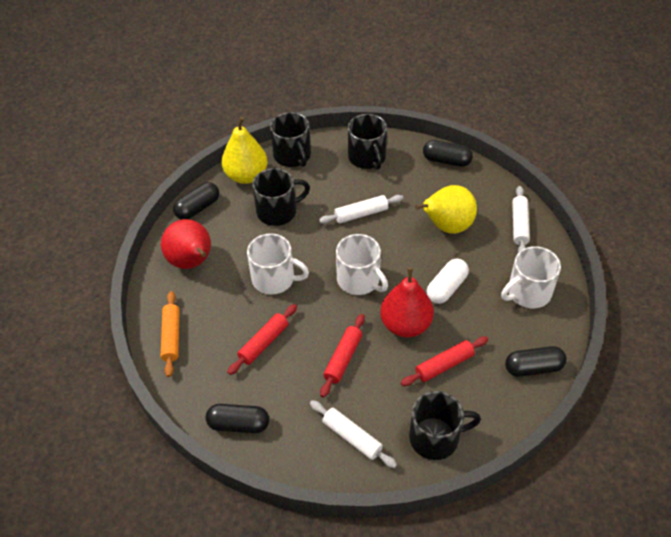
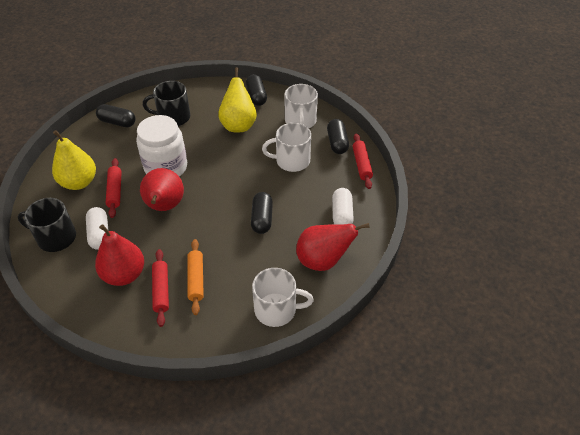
black mug: 4 -> 2
red pear: 2 -> 3
white capsule: 1 -> 2
white jar: 0 -> 1
white rolling pin: 3 -> 0

